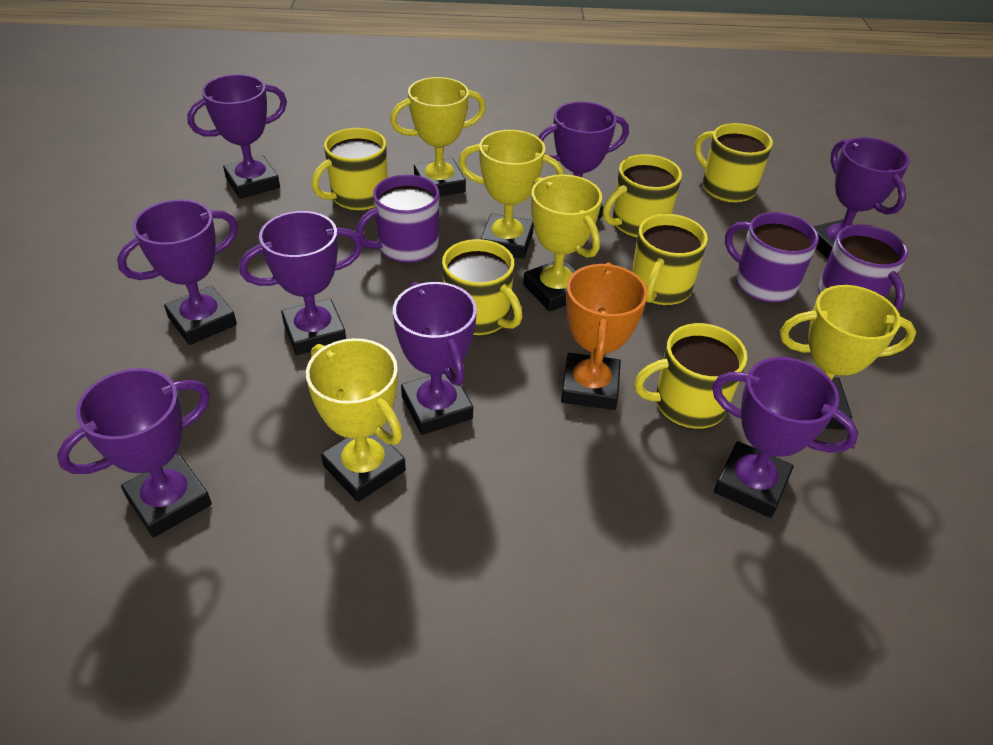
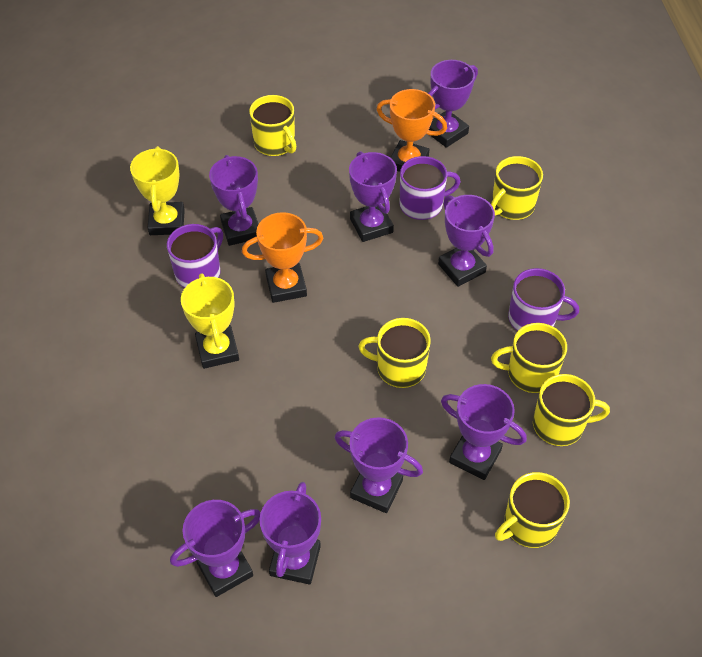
orange trophy: 1 -> 2
yellow trophy: 5 -> 2

